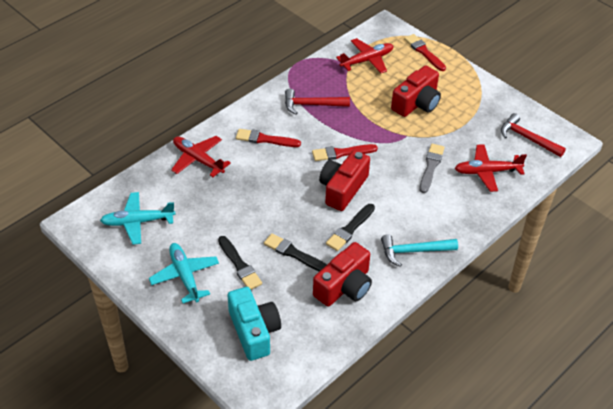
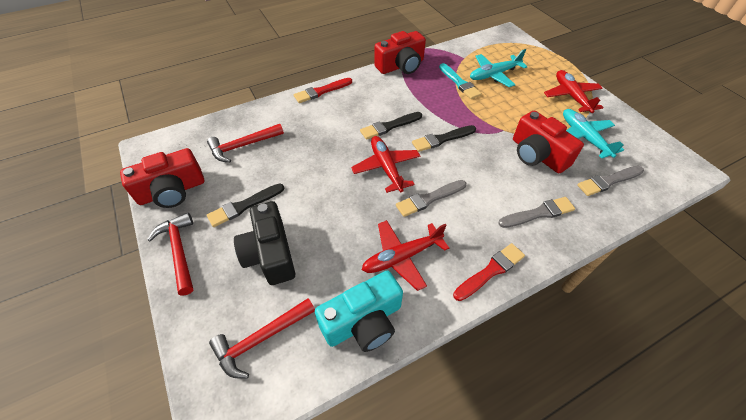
black camera: 0 -> 1
grey brush: 1 -> 3
red brush: 3 -> 2
red hammer: 2 -> 3
turquoise brush: 0 -> 1
turquoise hammer: 1 -> 0

